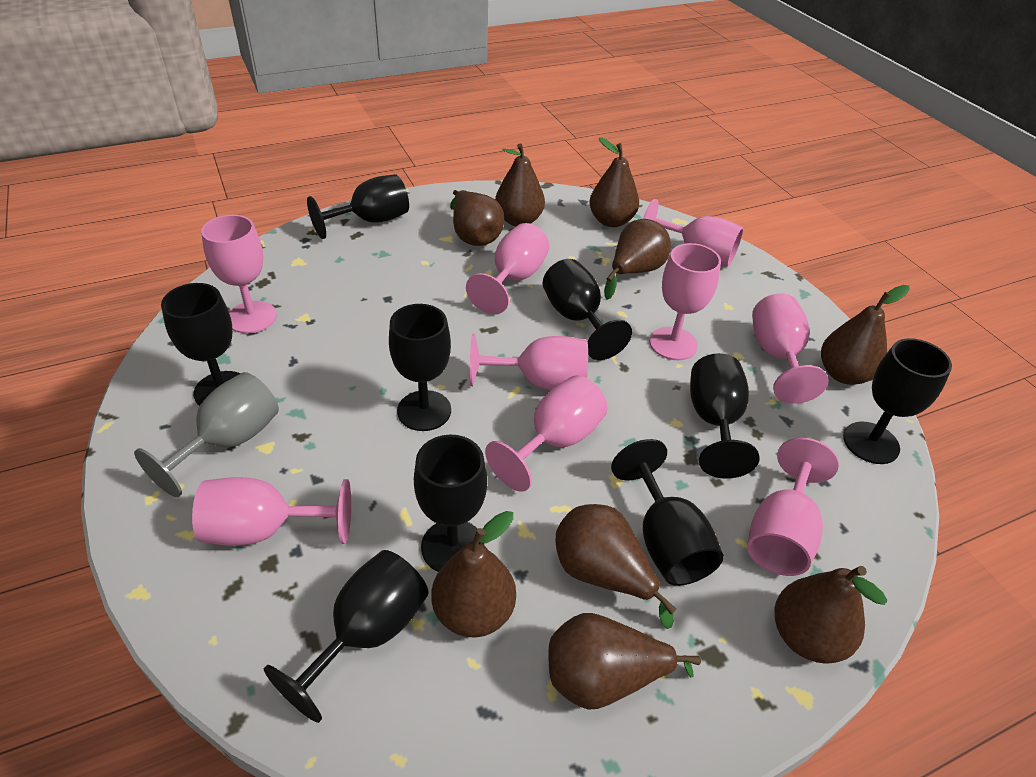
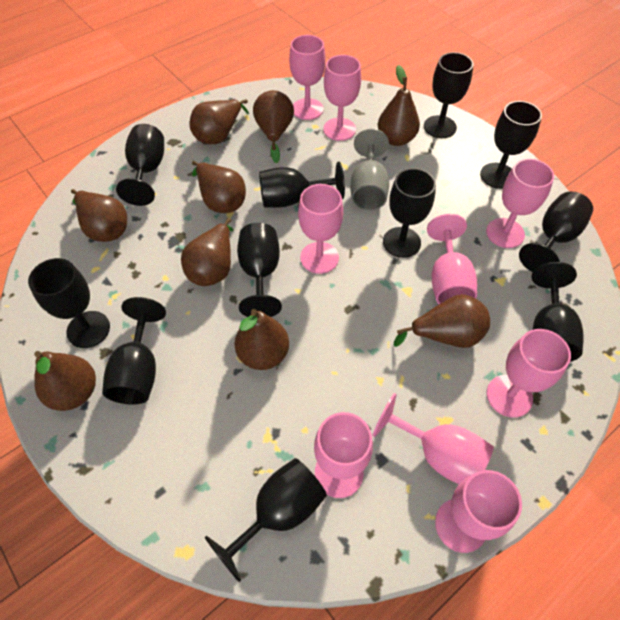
black goblet: 9 -> 11

